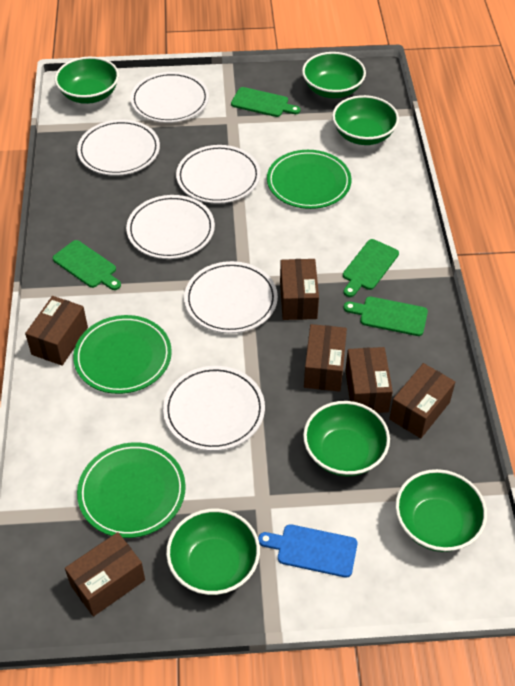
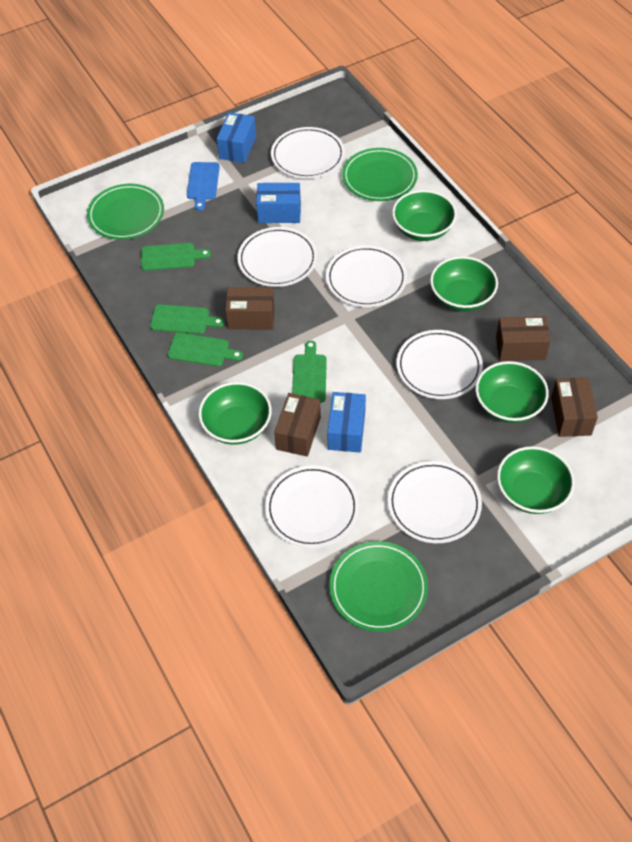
blue box: 0 -> 3
brown box: 6 -> 4
green bowl: 6 -> 5

